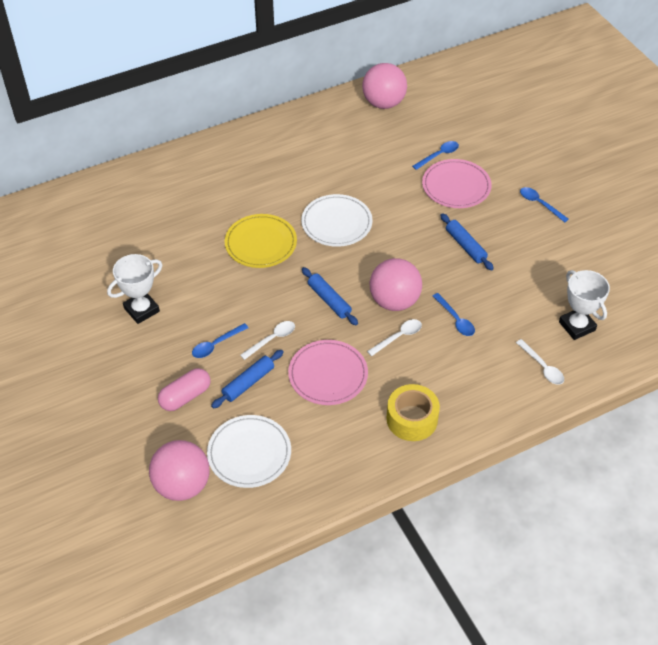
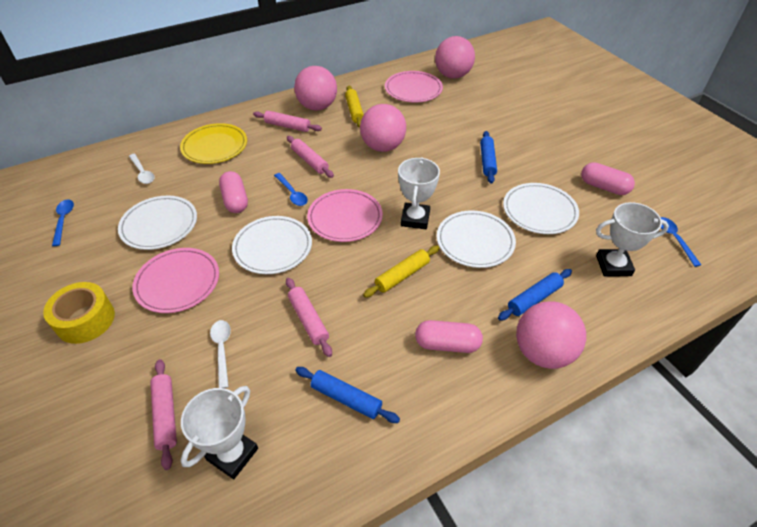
blue spoon: 4 -> 3
pink ball: 3 -> 4
pink capsule: 1 -> 3
pink plate: 2 -> 3
pink rolling pin: 0 -> 4
white plate: 2 -> 4
white spoon: 3 -> 2
white trophy: 2 -> 3
yellow rolling pin: 0 -> 2

